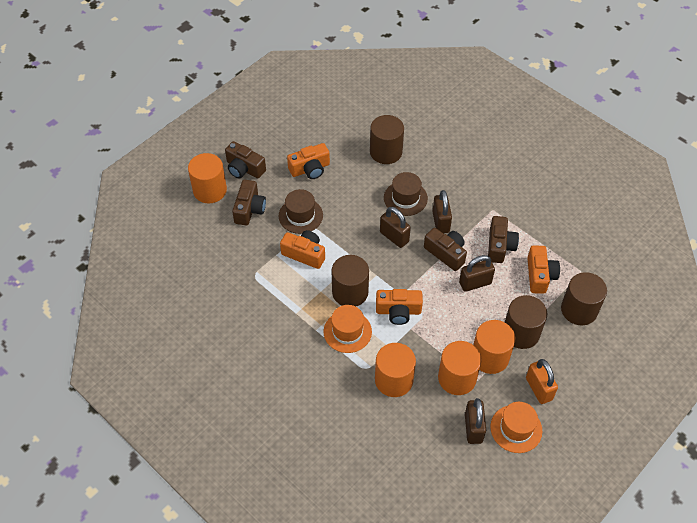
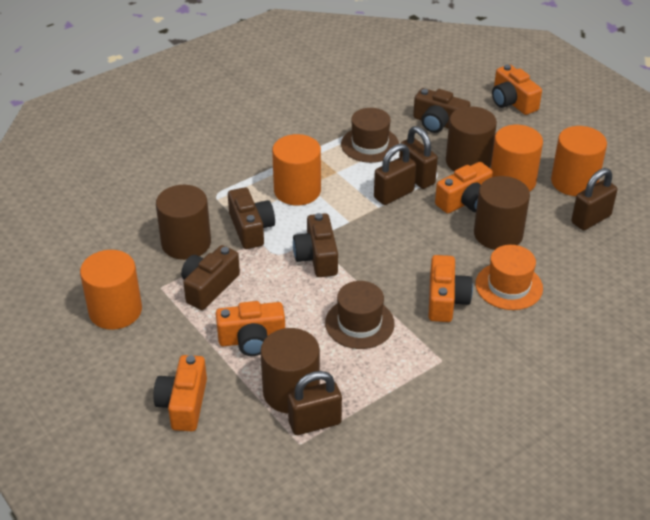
orange camera: 4 -> 5
orange hat: 2 -> 1
orange padlock: 1 -> 0

